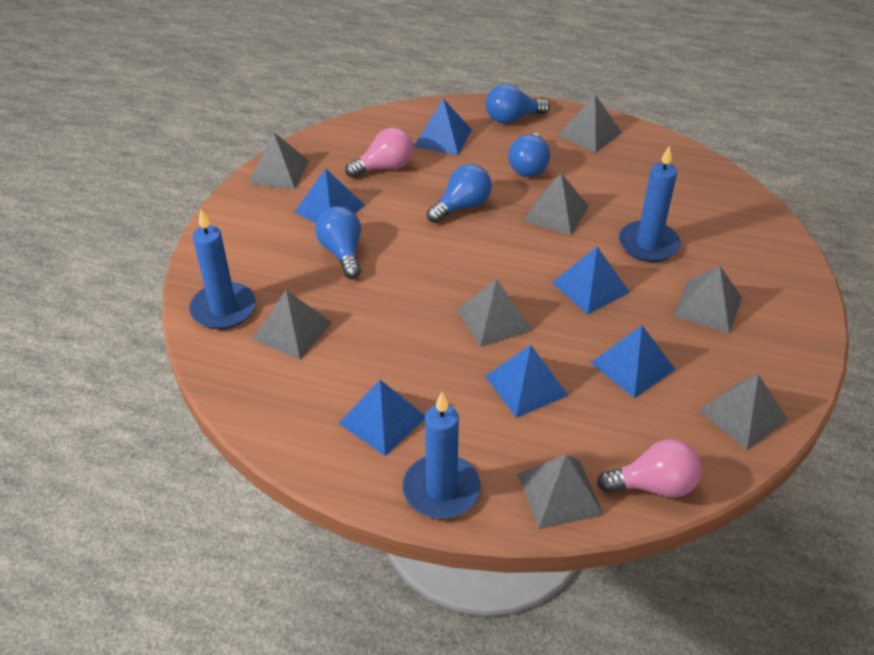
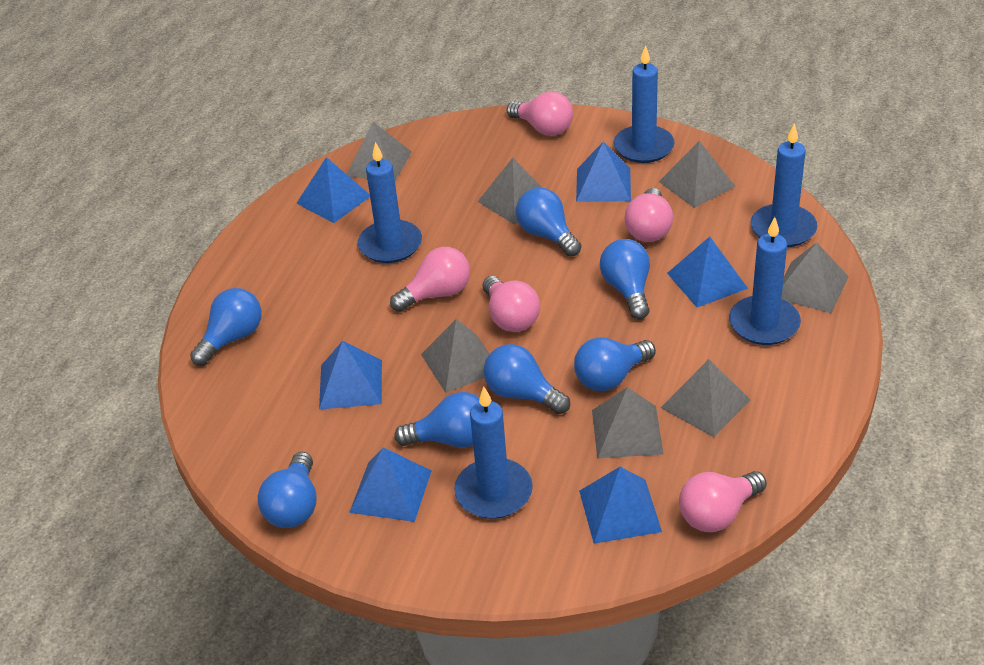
blue candle: 3 -> 5
blue light bulb: 4 -> 7
grey pyramid: 8 -> 7
pink light bulb: 2 -> 5

